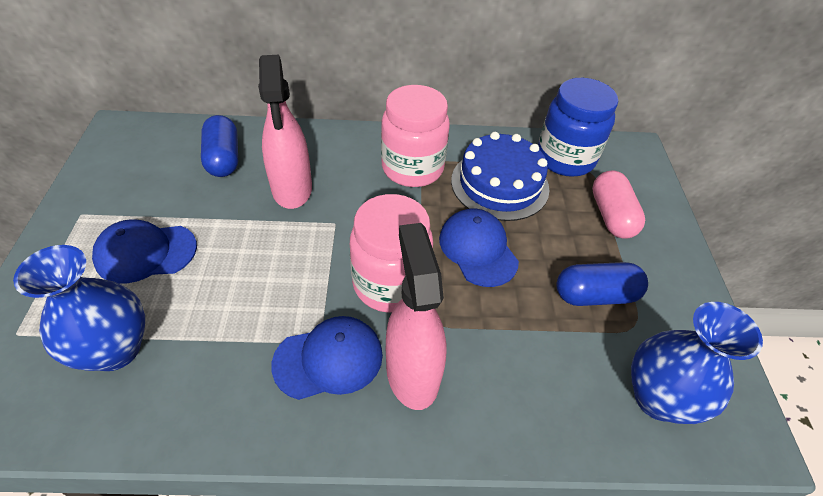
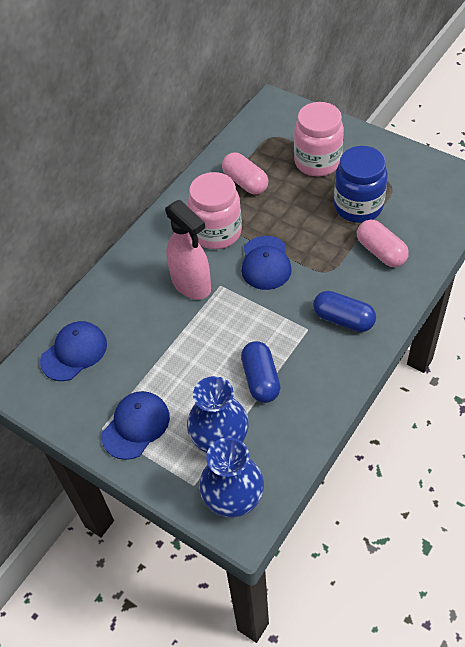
blue cake: 1 -> 0
pink capsule: 1 -> 2
pink spray bottle: 2 -> 1

